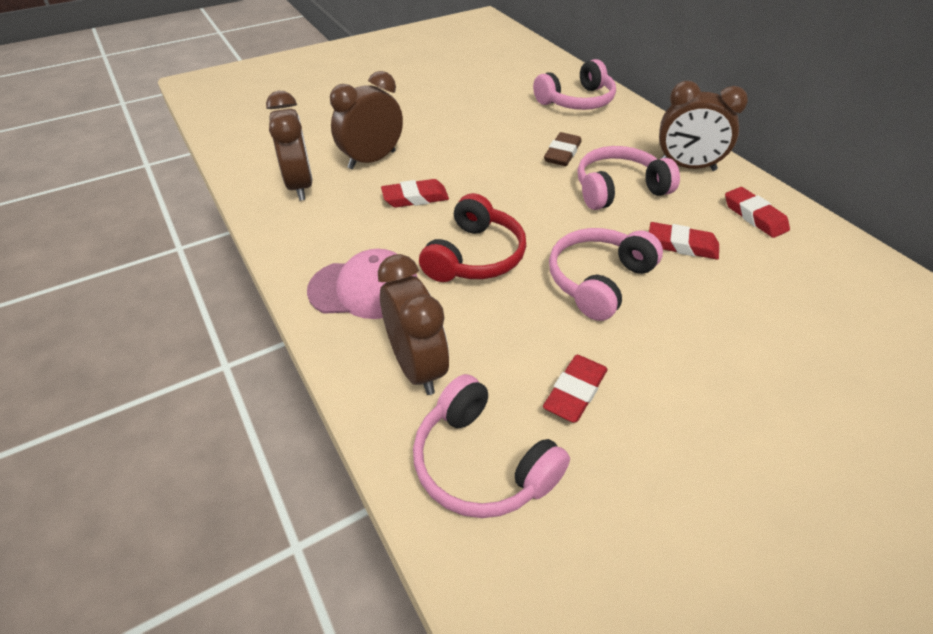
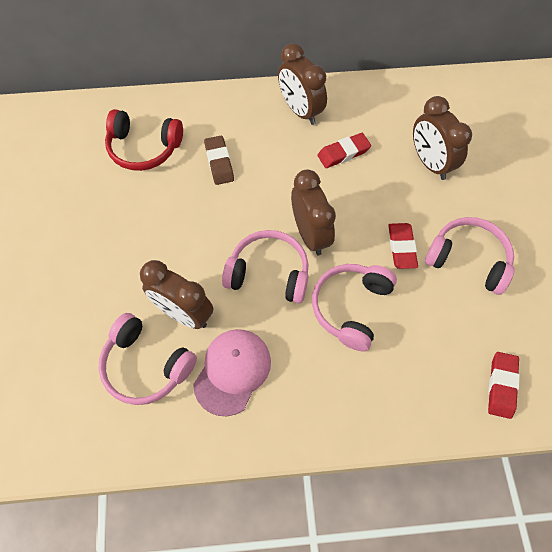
red eraser: 4 -> 3

